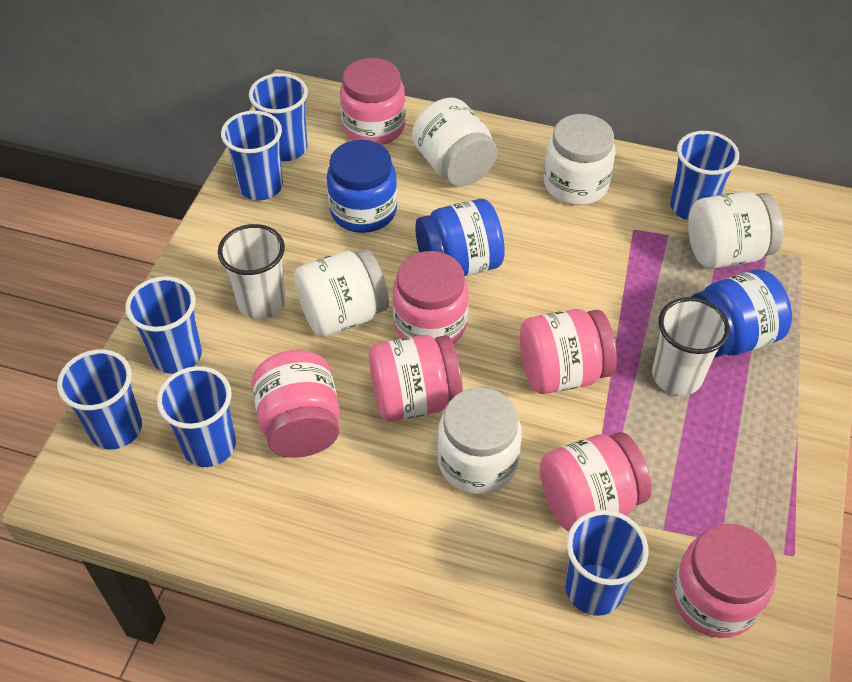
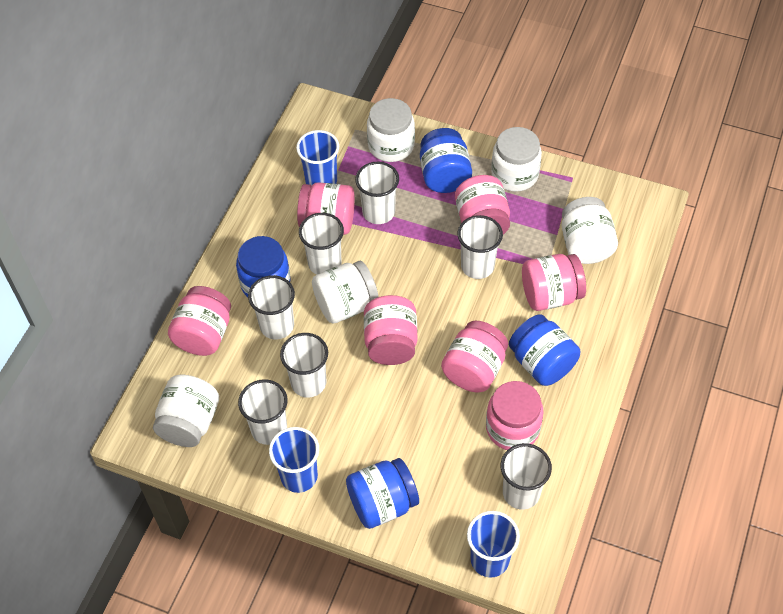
blue cup: 7 -> 3
blue jar: 3 -> 4
white cup: 2 -> 7

